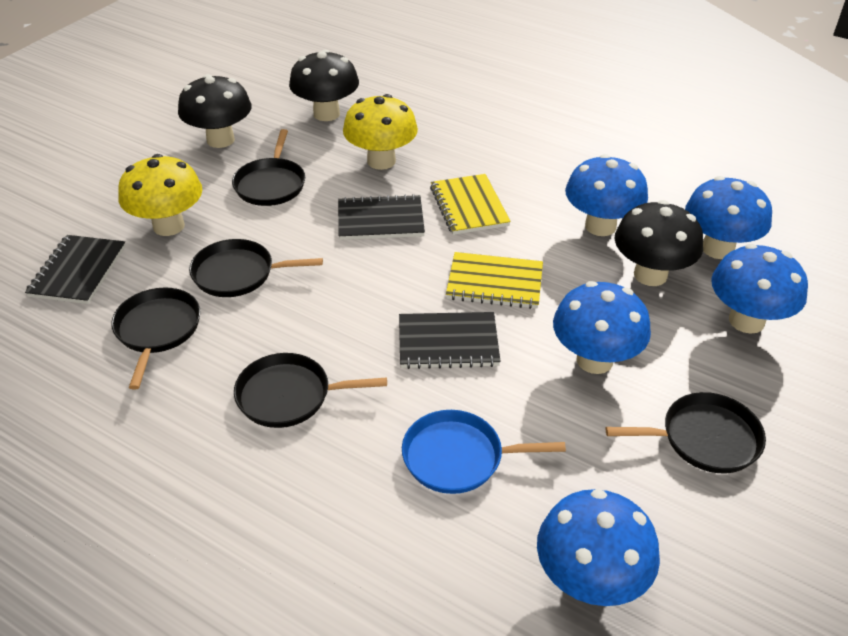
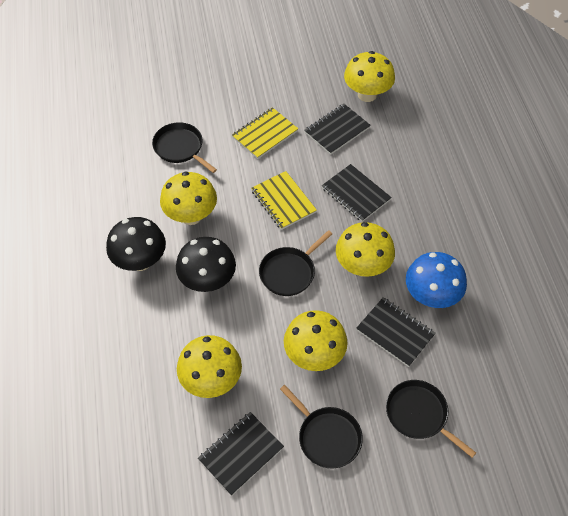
black mushroom: 3 -> 2
black notebook: 3 -> 4
black pan: 5 -> 4
blue mushroom: 5 -> 1
blue pan: 1 -> 0
yellow mushroom: 2 -> 5

